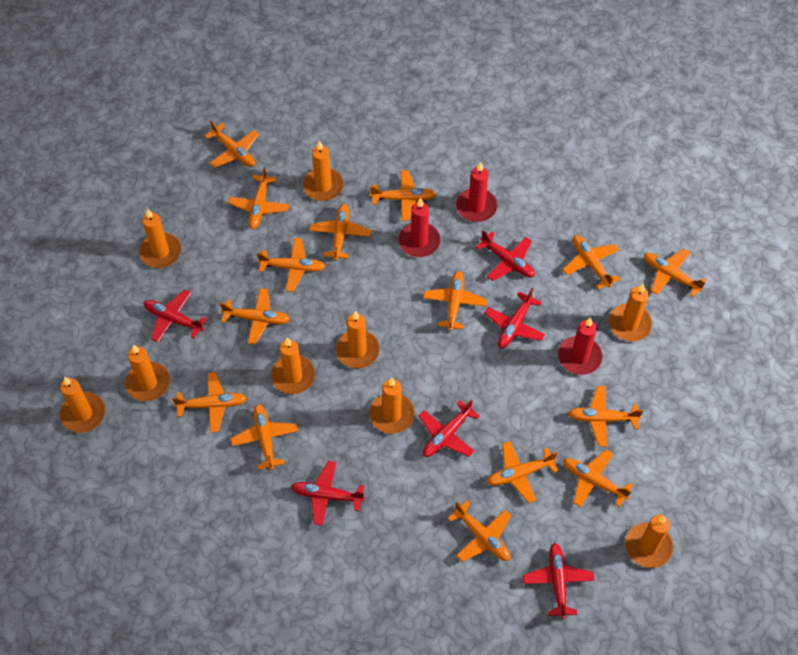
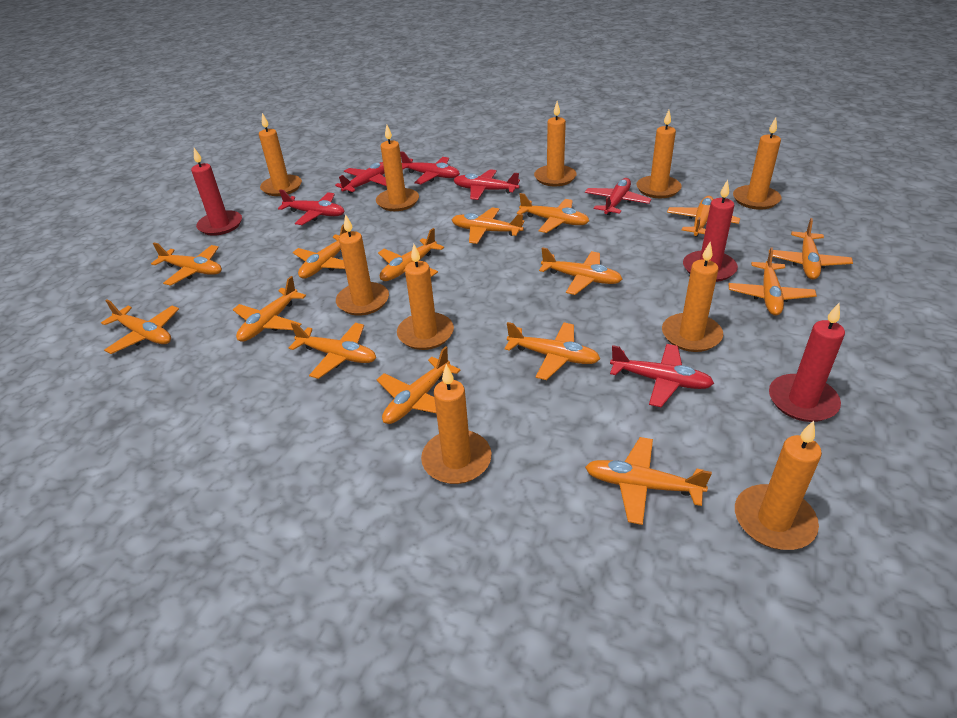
orange candle: 9 -> 10

